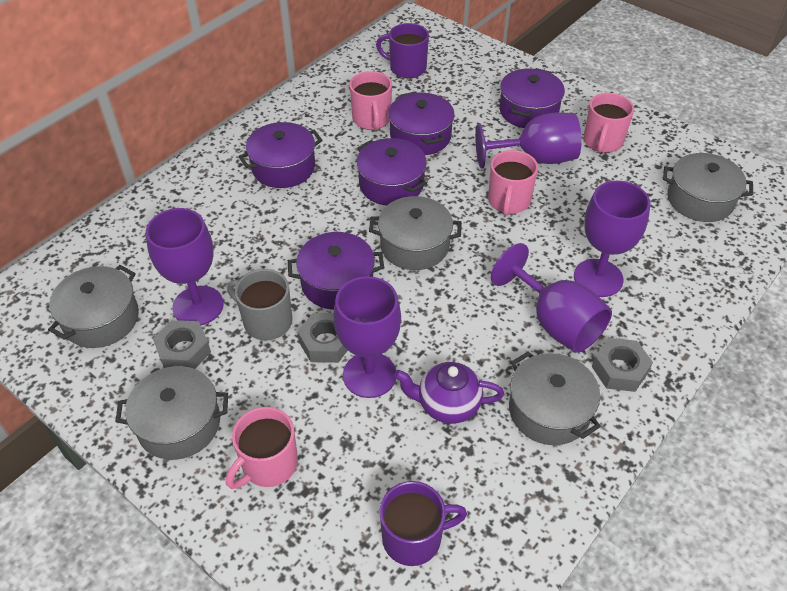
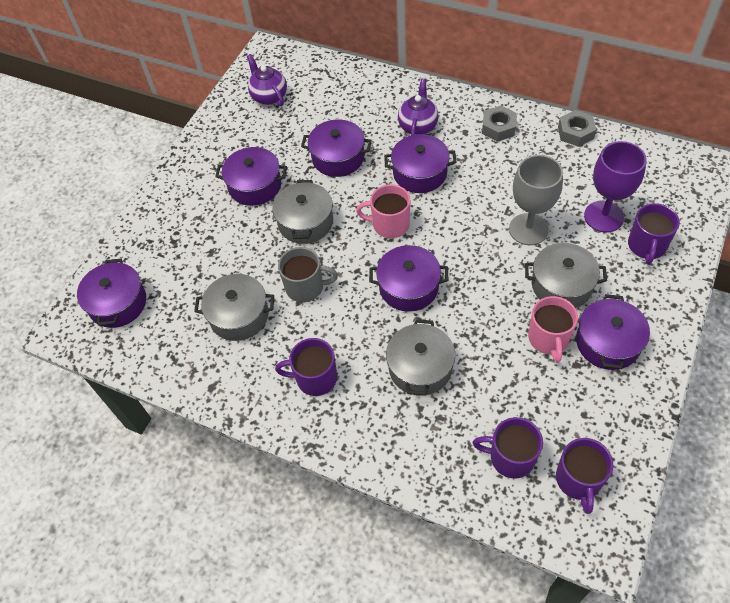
grey goblet: 0 -> 1
grey nut: 3 -> 2
grey pot: 5 -> 4
pink mug: 4 -> 2
purple goblet: 5 -> 1
purple mug: 2 -> 4
purple pot: 5 -> 6
purple teapot: 1 -> 2

